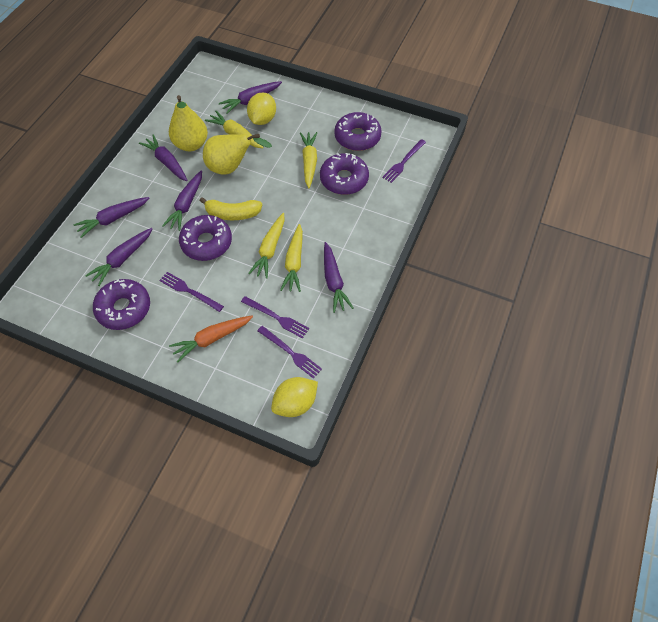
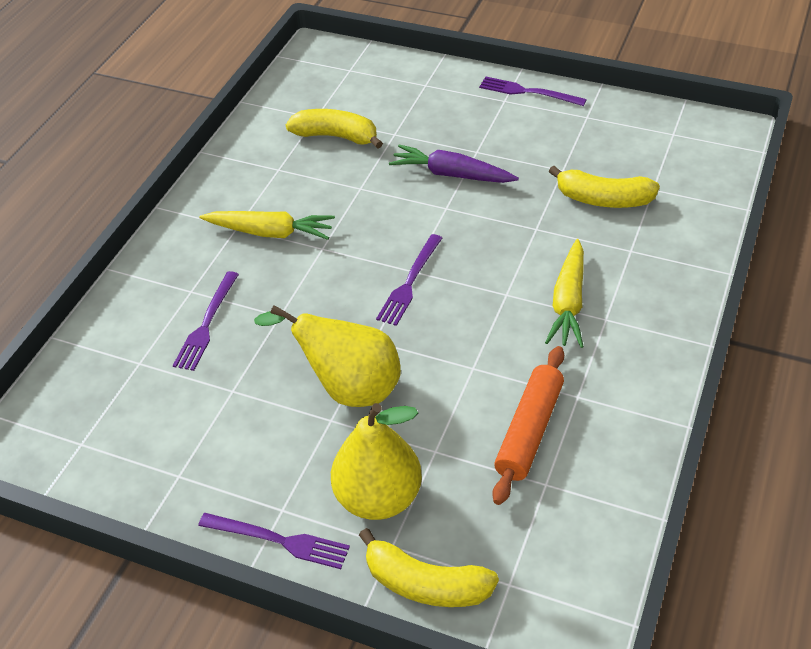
orange carrot: 1 -> 0
orange rolling pin: 0 -> 1
purple carrot: 6 -> 1
purple donut: 4 -> 0
yellow banana: 1 -> 3
yellow carrot: 4 -> 2
yellow lemon: 2 -> 0

